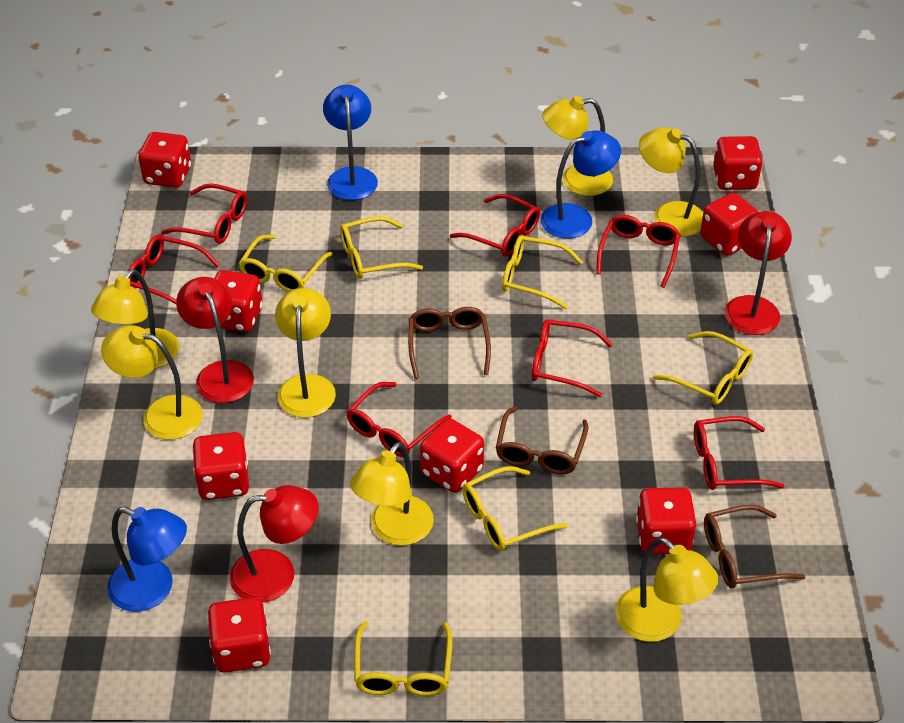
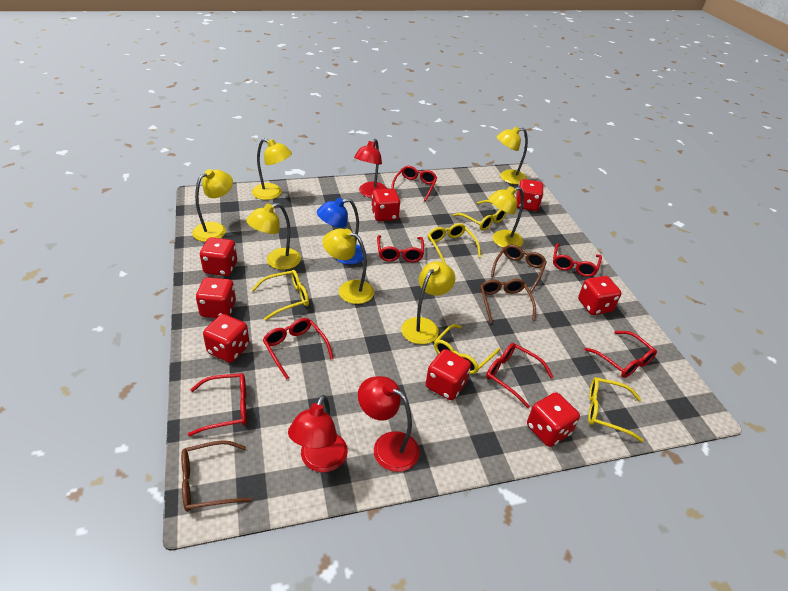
blue lamp: 3 -> 1
yellow glasses: 6 -> 5

